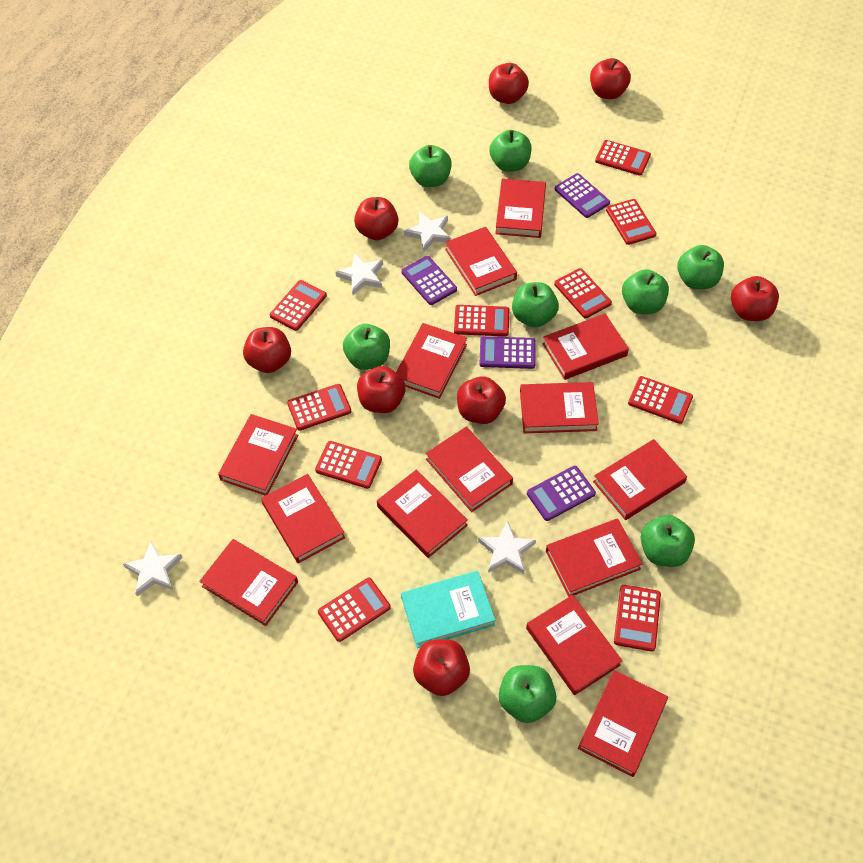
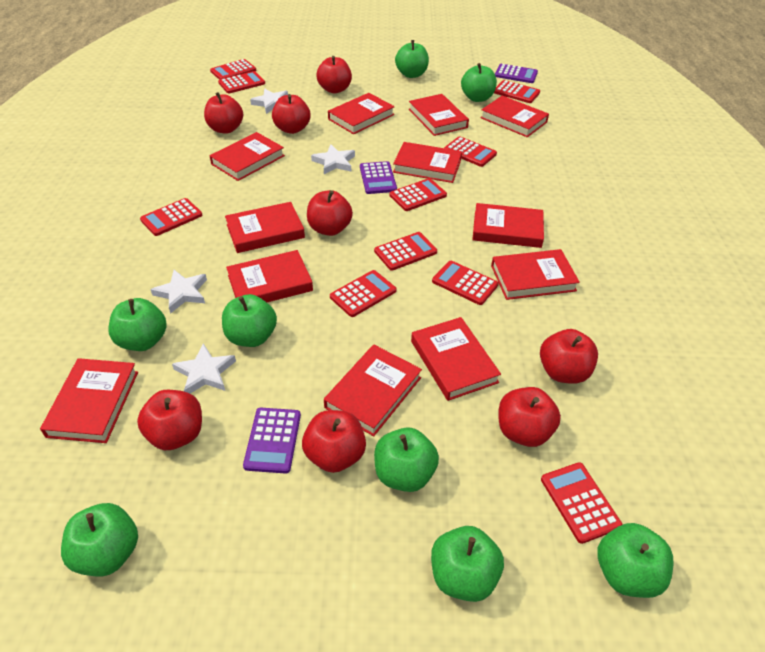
purple calculator: 4 -> 3
red book: 14 -> 12
turquoise book: 1 -> 0

